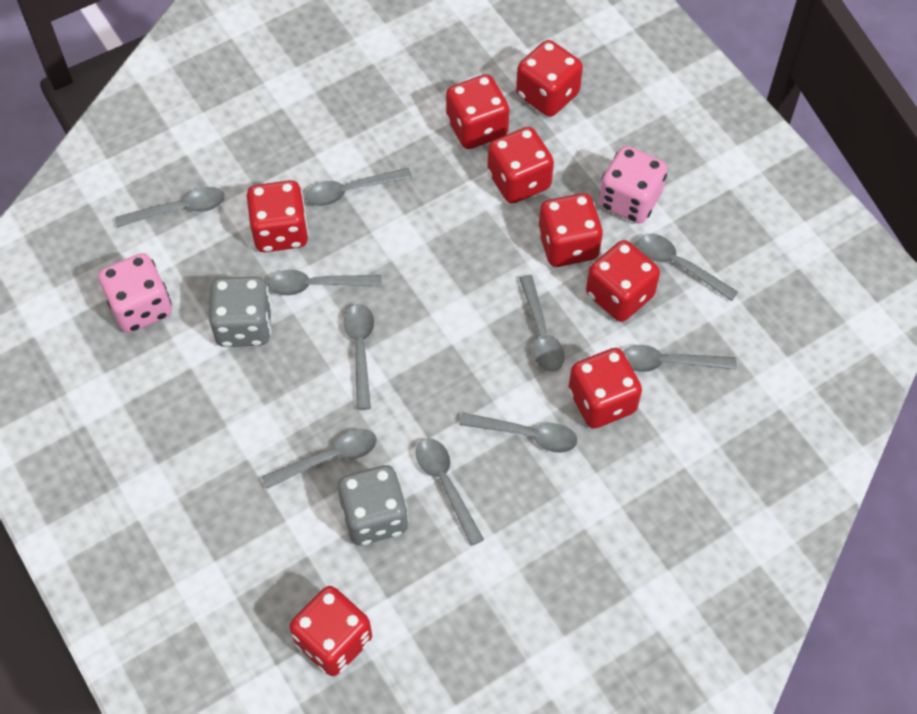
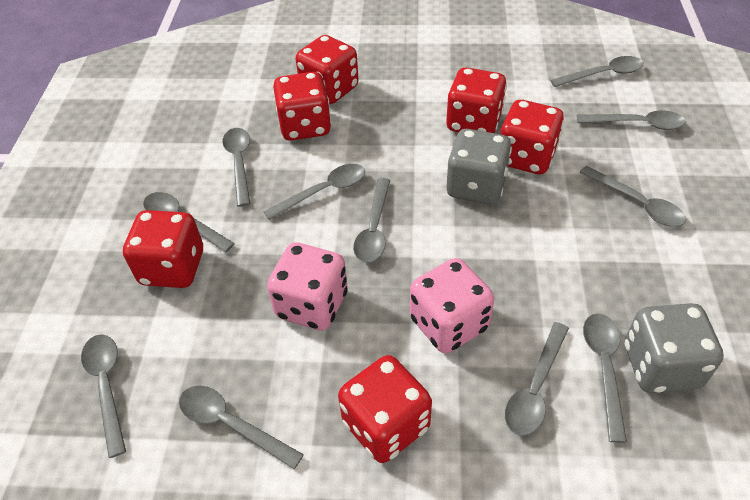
grey spoon: 10 -> 11
red dice: 8 -> 6

